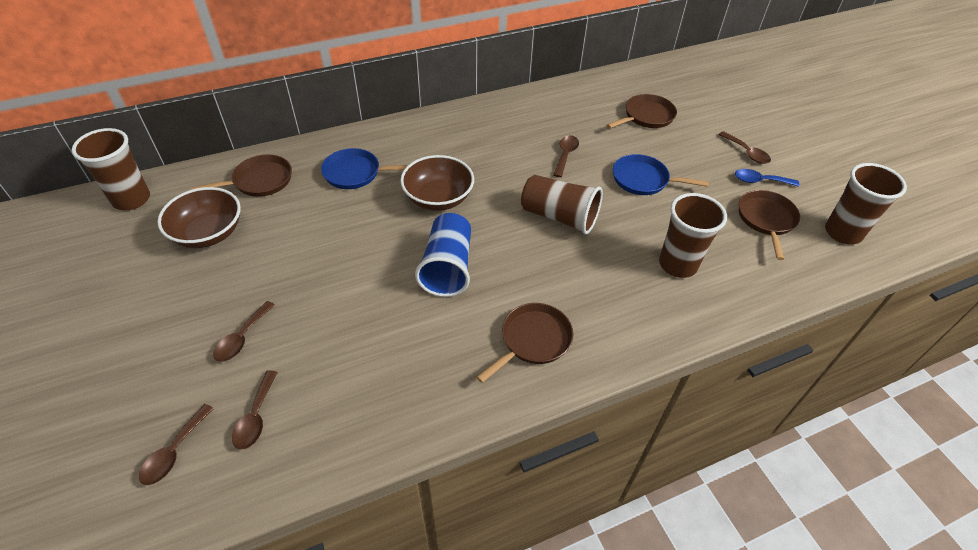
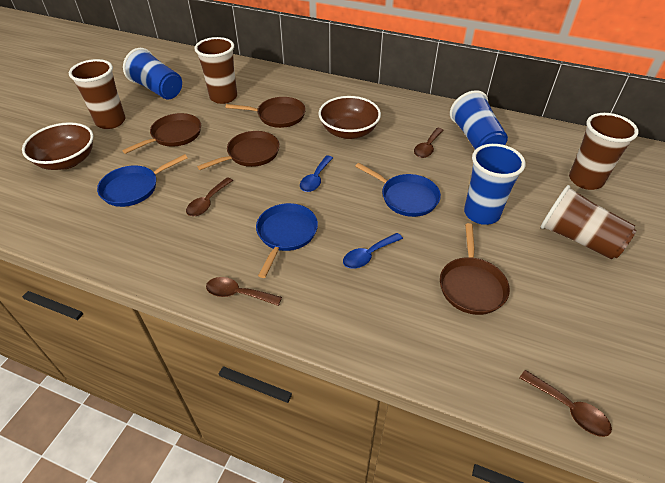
blue cup: 1 -> 3
blue pan: 2 -> 3
blue spoon: 1 -> 2
brown spoon: 5 -> 4

